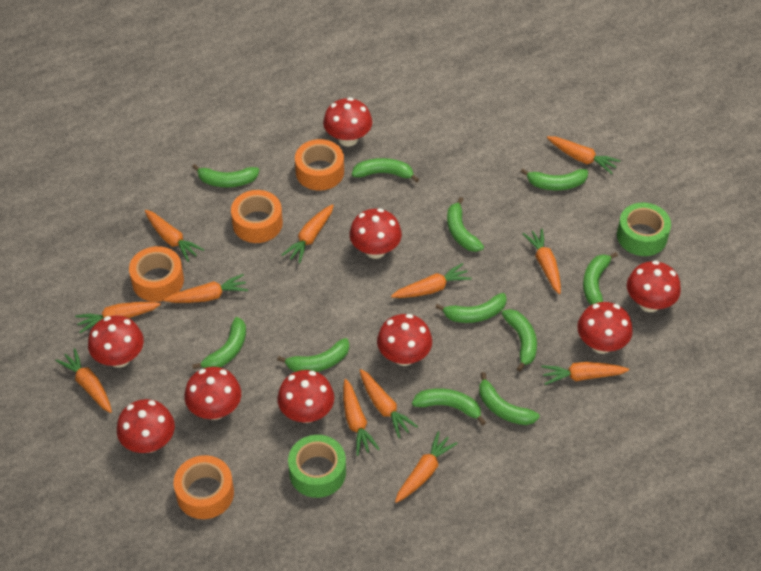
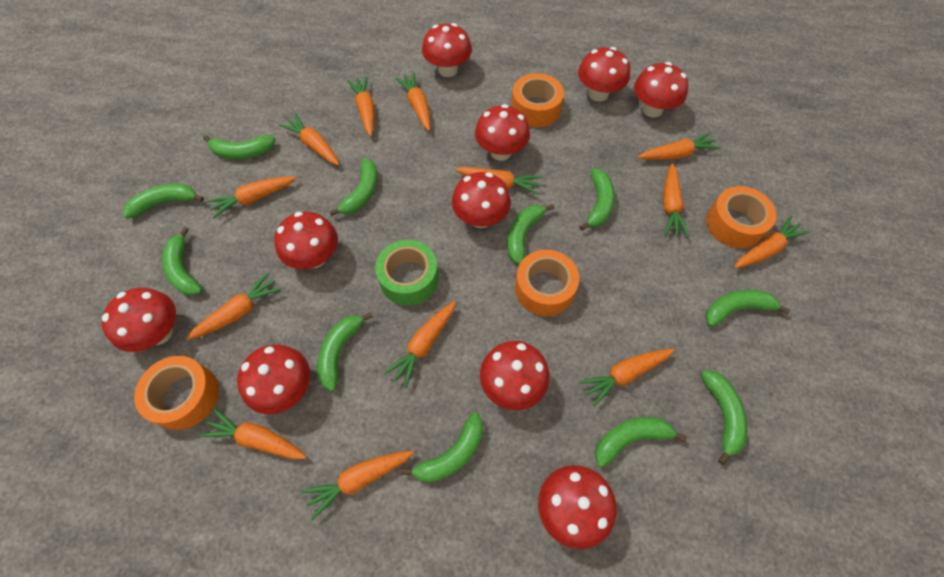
green tape: 2 -> 1
orange carrot: 12 -> 13
red mushroom: 9 -> 10

